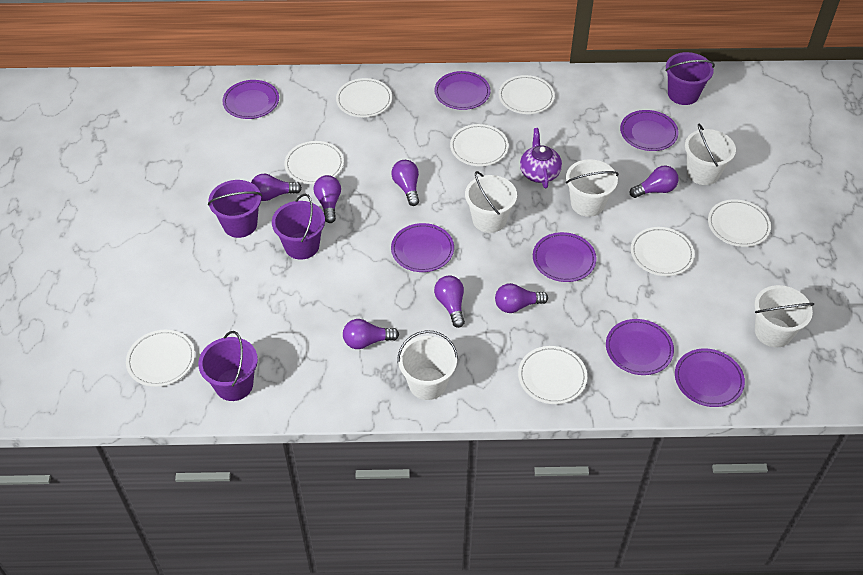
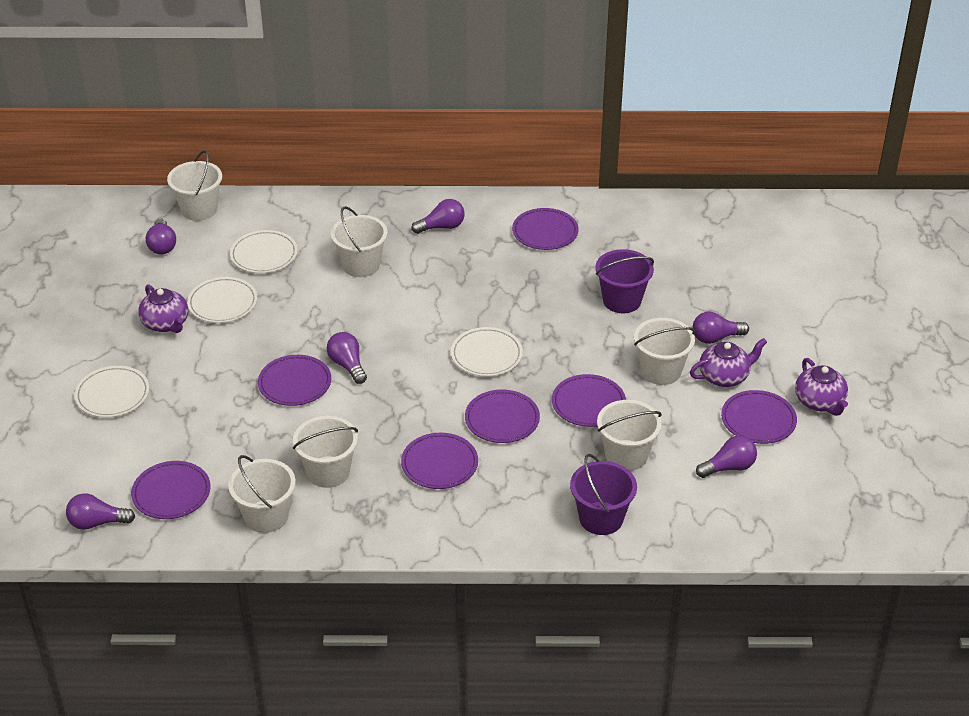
purple bucket: 4 -> 2
purple light bulb: 7 -> 6
purple teapot: 1 -> 3
white bucket: 5 -> 6
white plate: 8 -> 4

